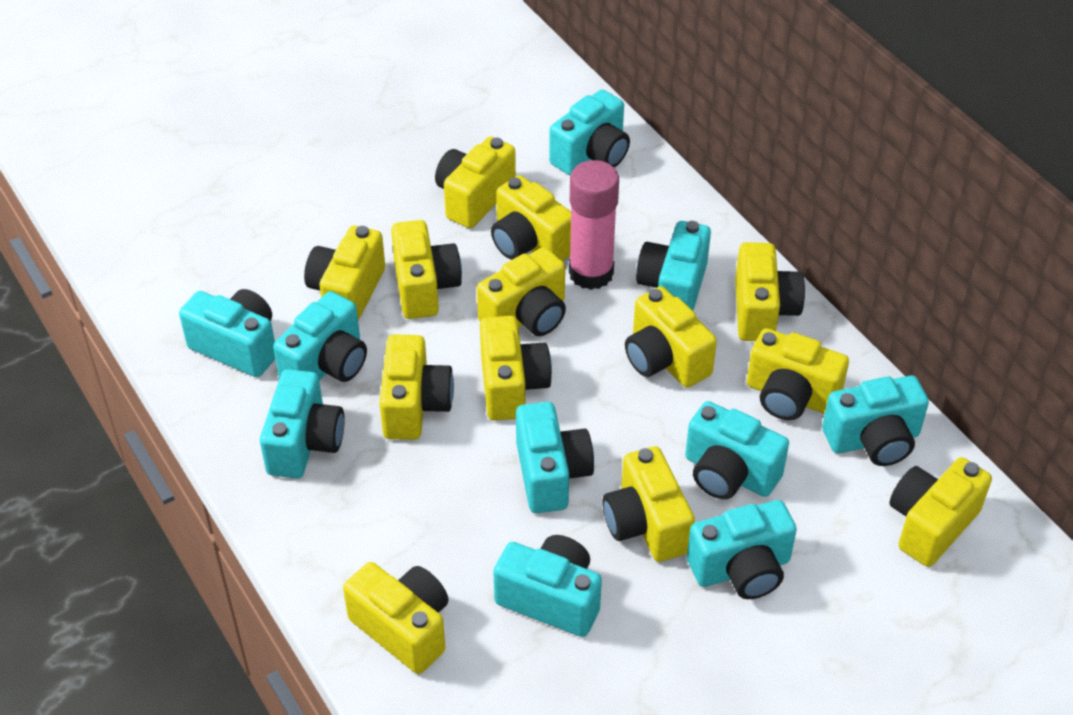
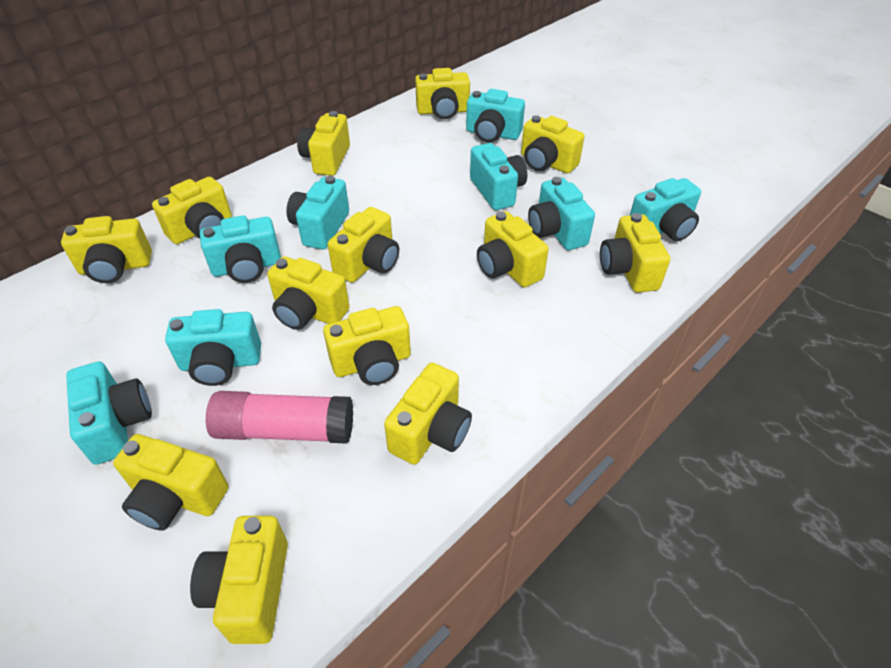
turquoise camera: 10 -> 8

